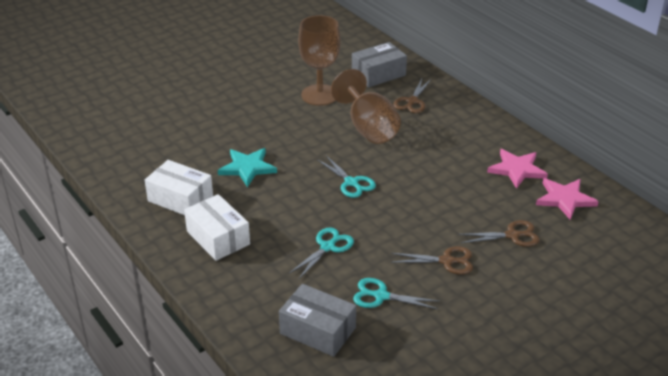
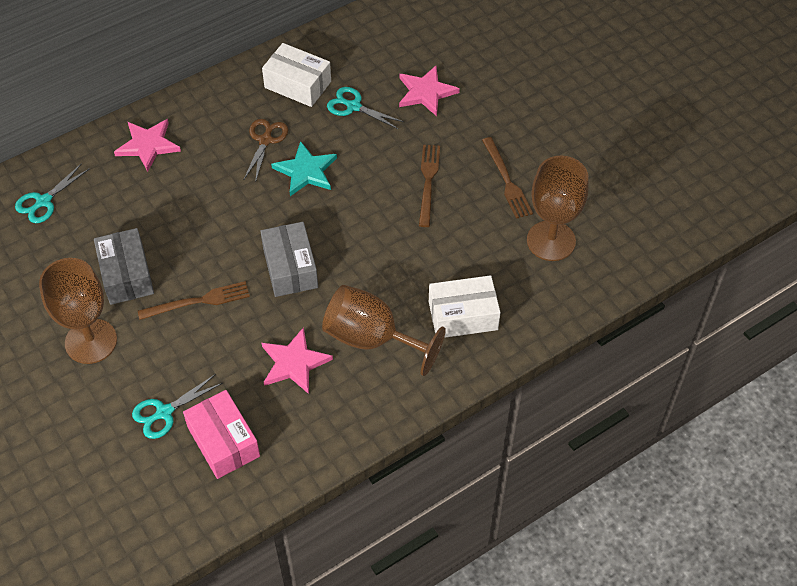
brown fork: 0 -> 3
brown goblet: 2 -> 3
brown scissors: 3 -> 1
pink box: 0 -> 1
pink star: 2 -> 3

